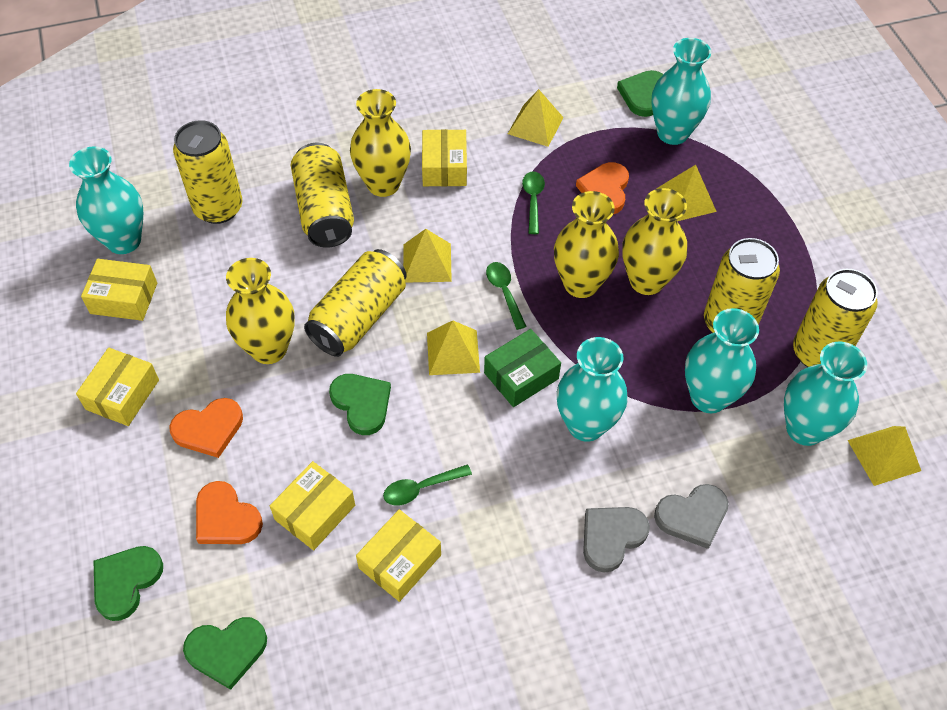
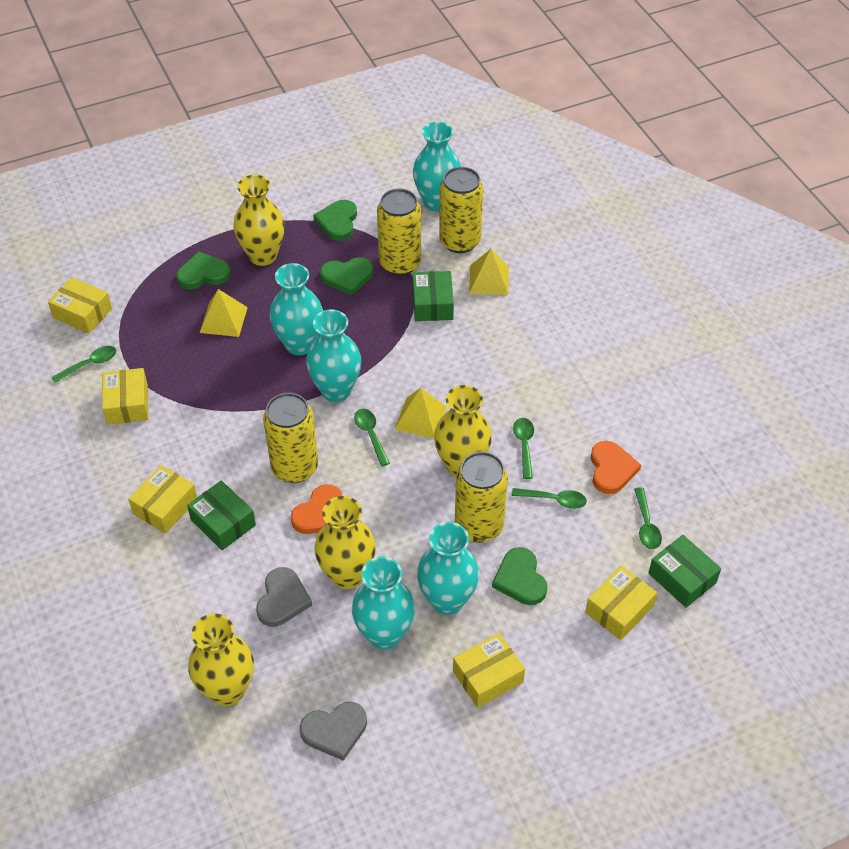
green box: 1 -> 3
green spoon: 3 -> 5
orange heart: 3 -> 2
yellow can: 5 -> 4
yellow pyramid: 5 -> 3

